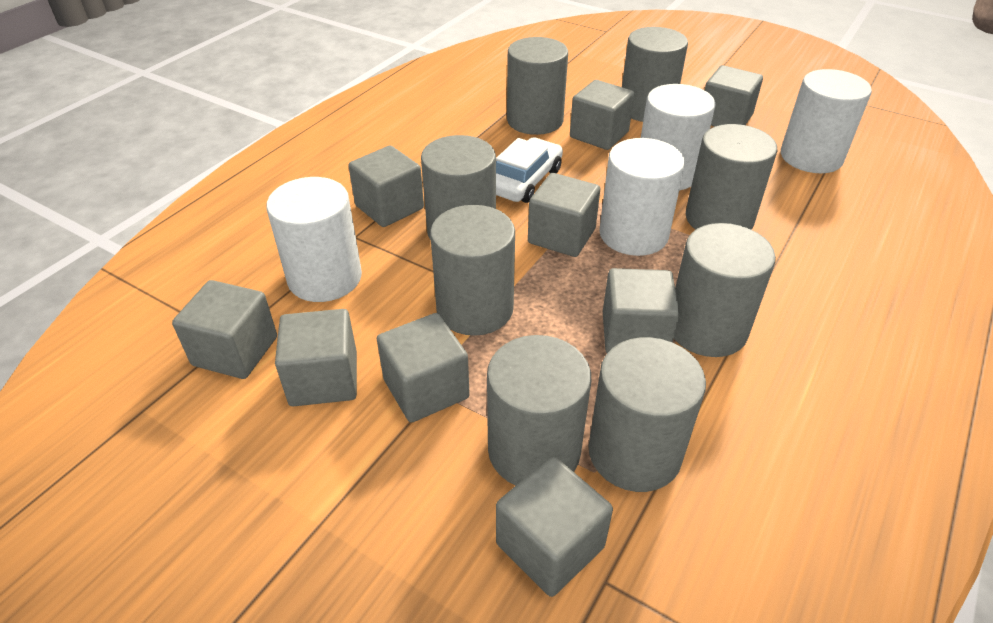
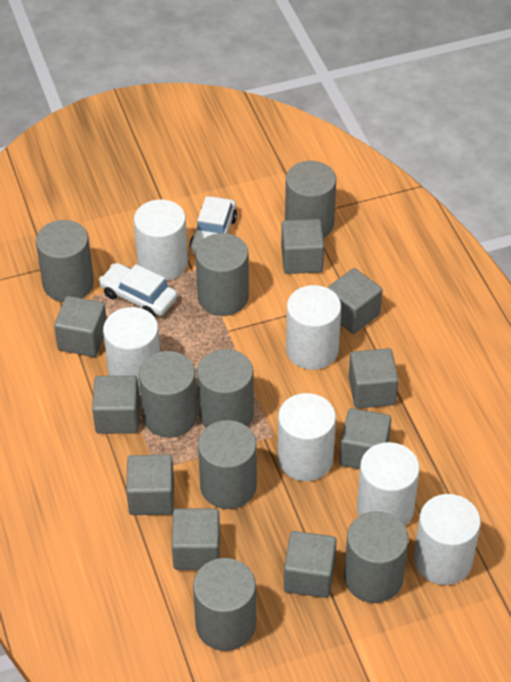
white car: 1 -> 2
white cylinder: 4 -> 6

